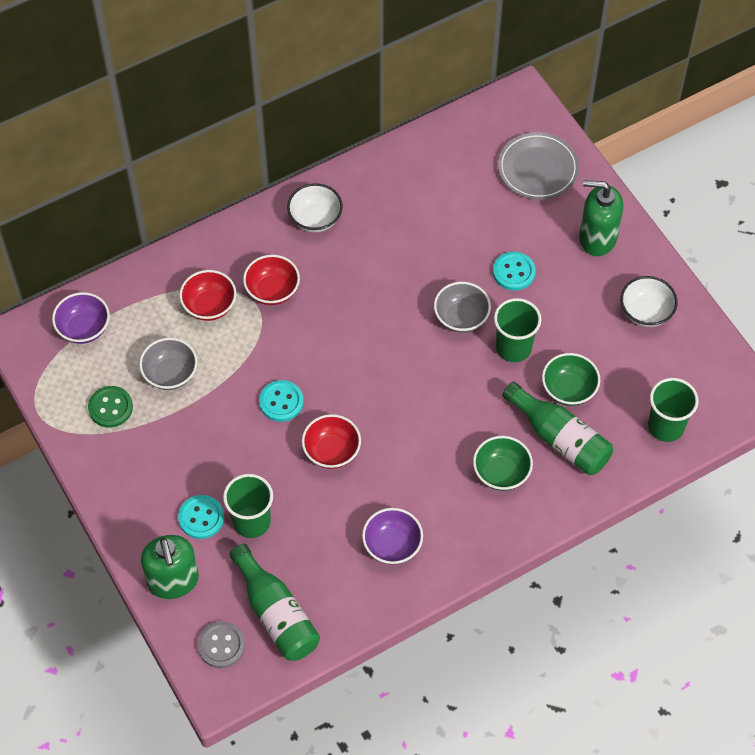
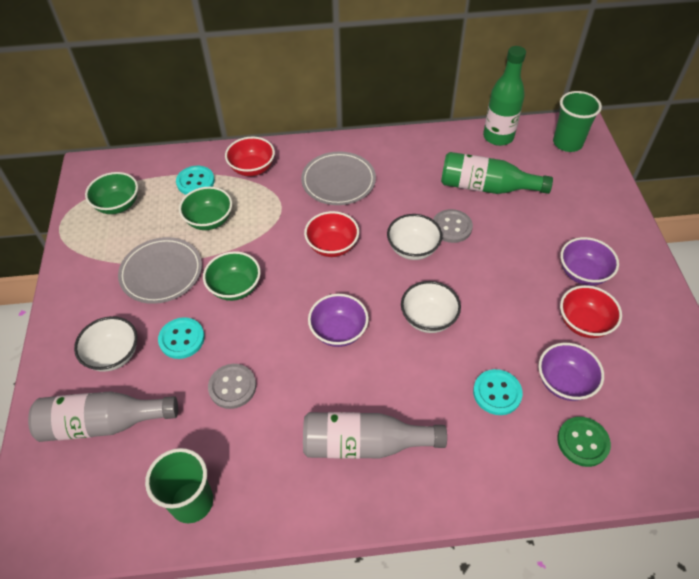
green bowl: 2 -> 3
green cup: 3 -> 2
green soap dispenser: 2 -> 0
grey bottle: 0 -> 2
grey bowl: 2 -> 0
grey button: 1 -> 2
grey plate: 1 -> 2
purple bowl: 2 -> 3
white bowl: 2 -> 3

